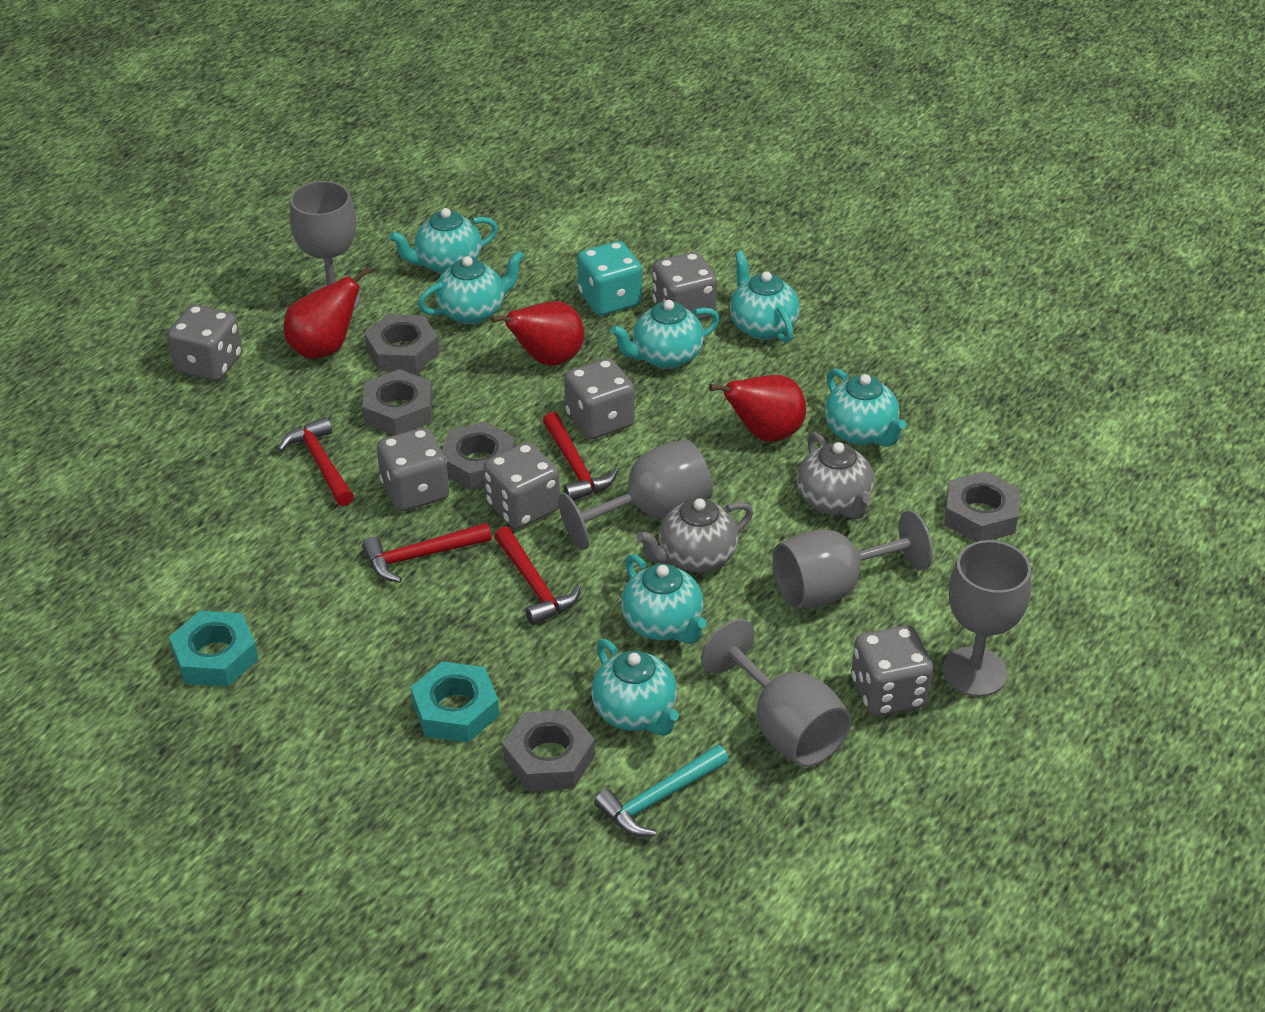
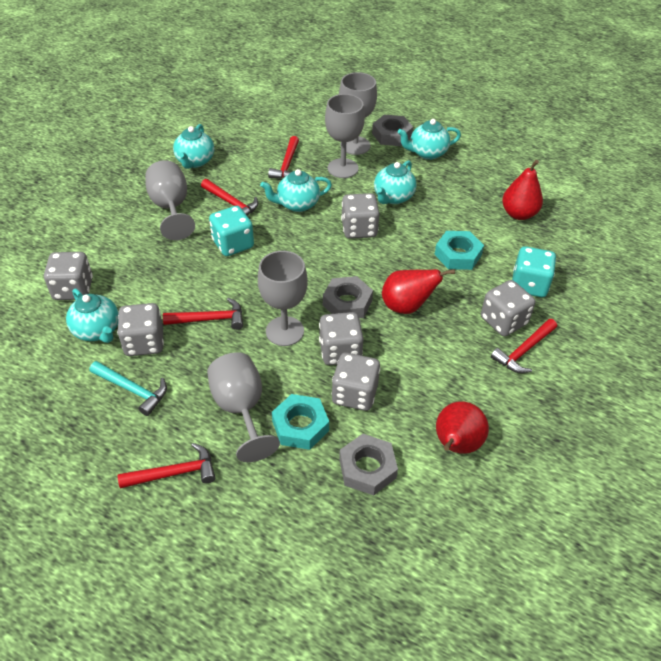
grey nut: 5 -> 3
grey teapot: 2 -> 0
red hammer: 4 -> 5
turquoise dice: 1 -> 2
turquoise teapot: 7 -> 5

